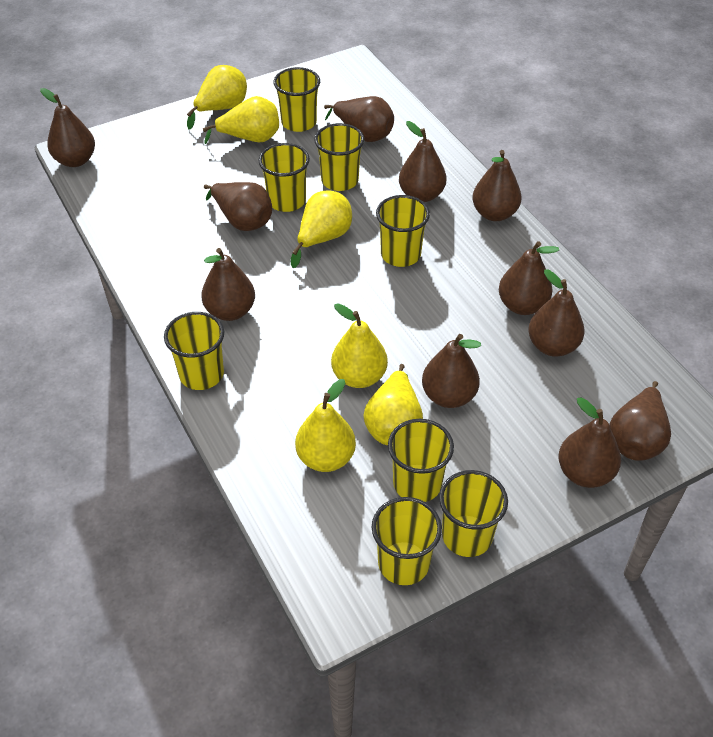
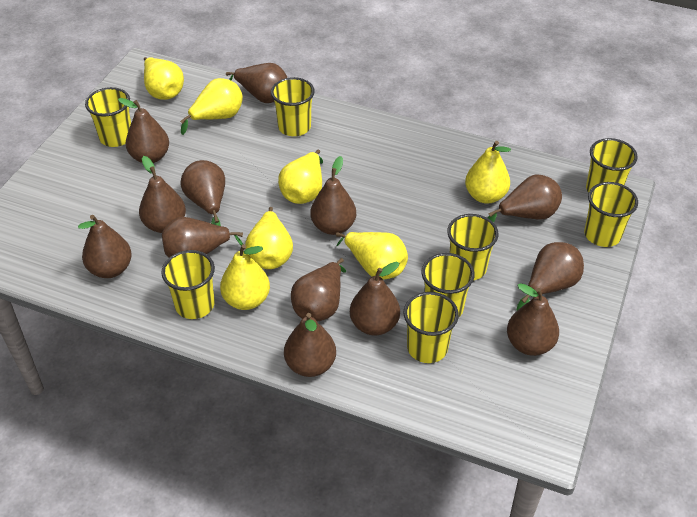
brown pear: 11 -> 13
yellow pear: 6 -> 7

